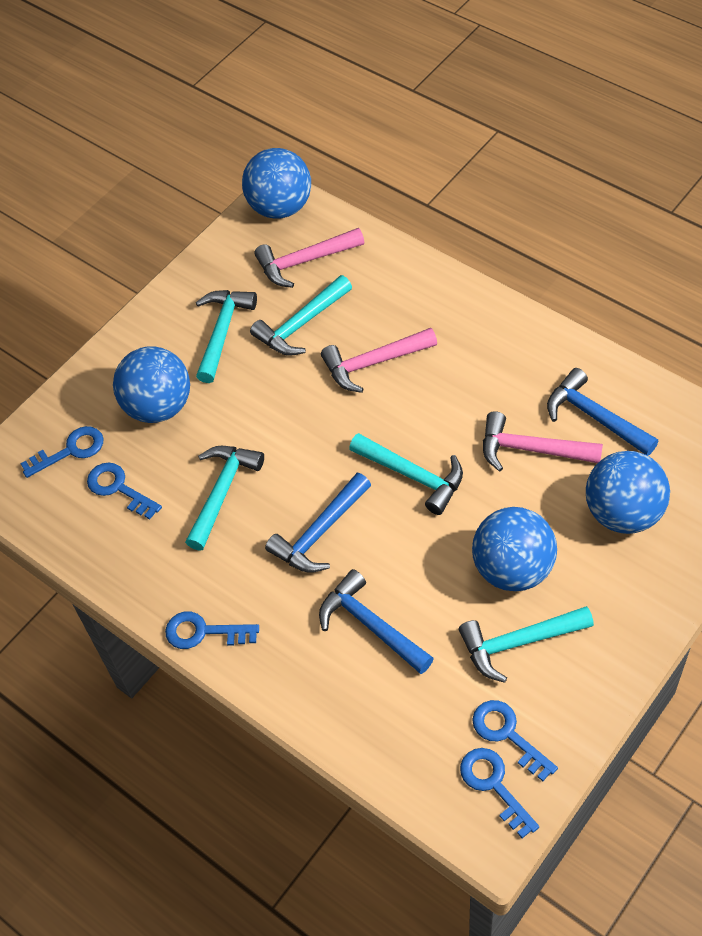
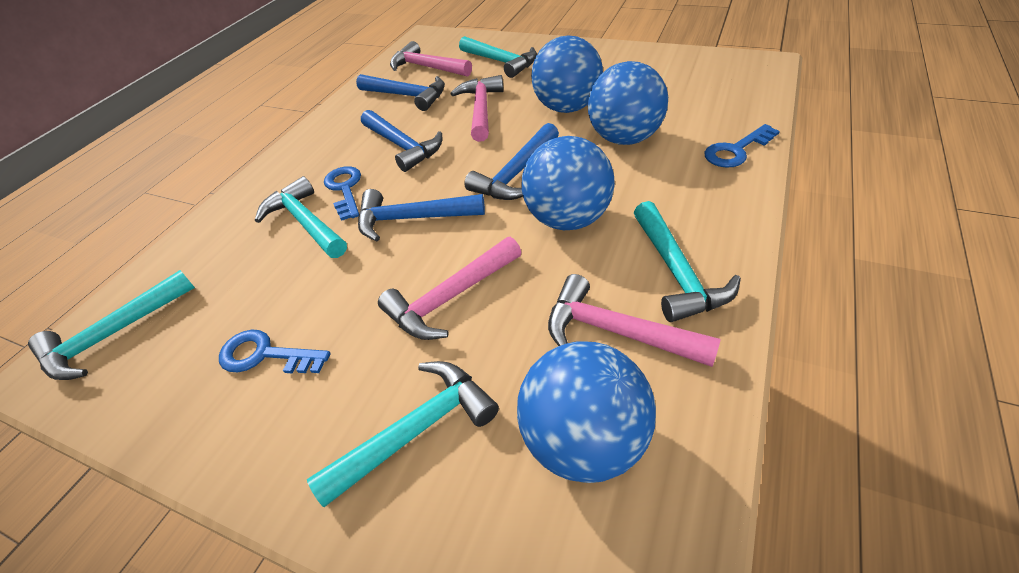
blue hammer: 3 -> 4
blue key: 5 -> 3
pink hammer: 3 -> 4

